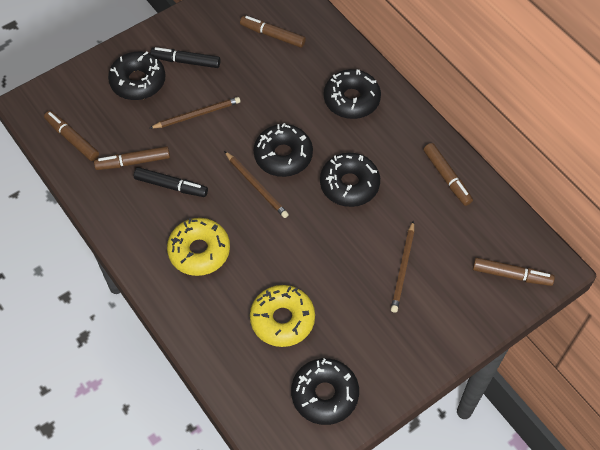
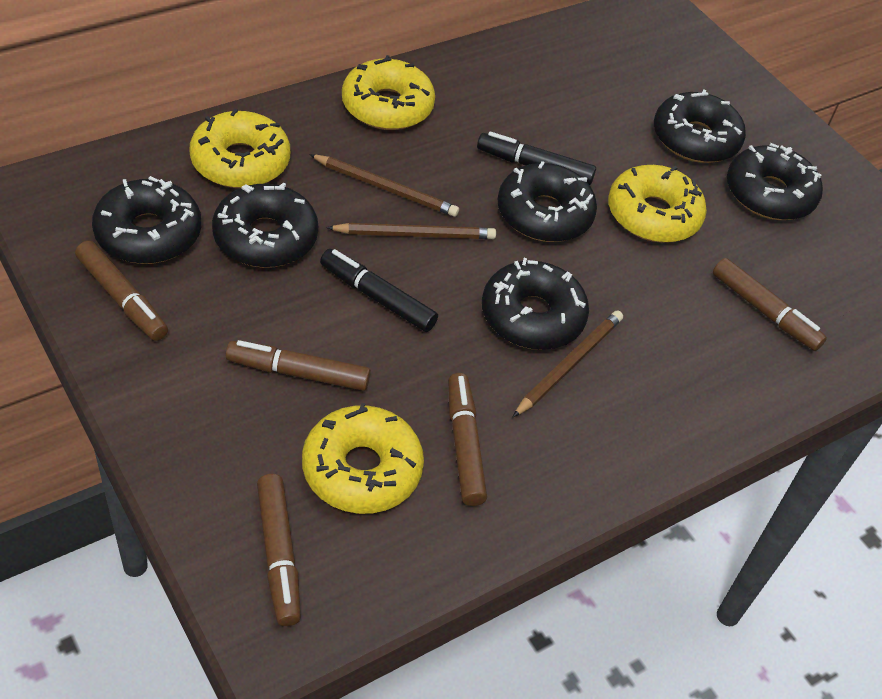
black donut: 5 -> 6
yellow donut: 2 -> 4

